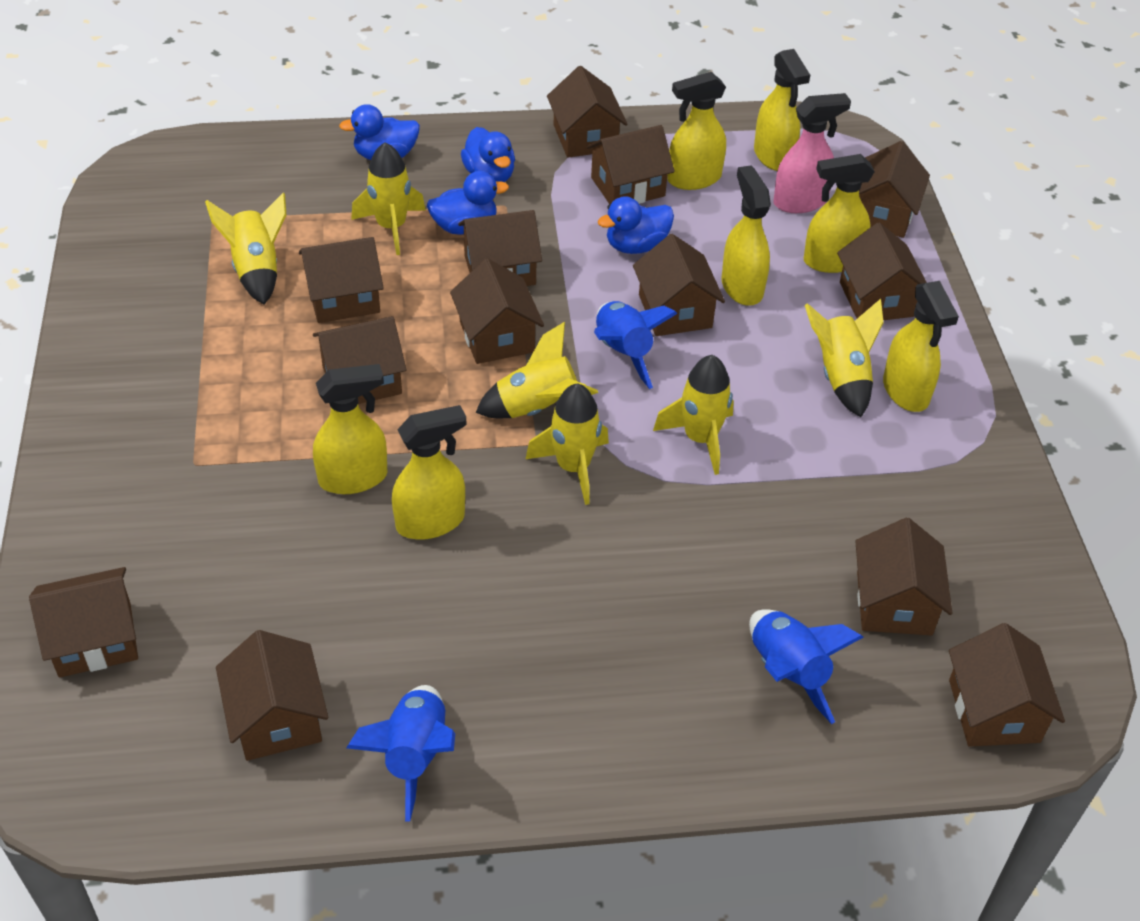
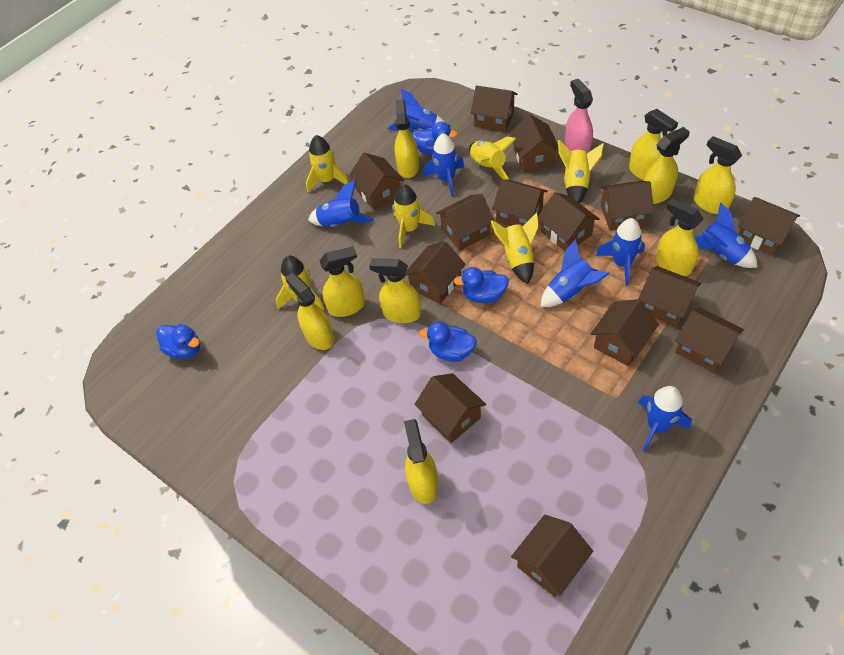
blue rocket: 3 -> 7
brown house: 13 -> 14
yellow spray bottle: 7 -> 9

